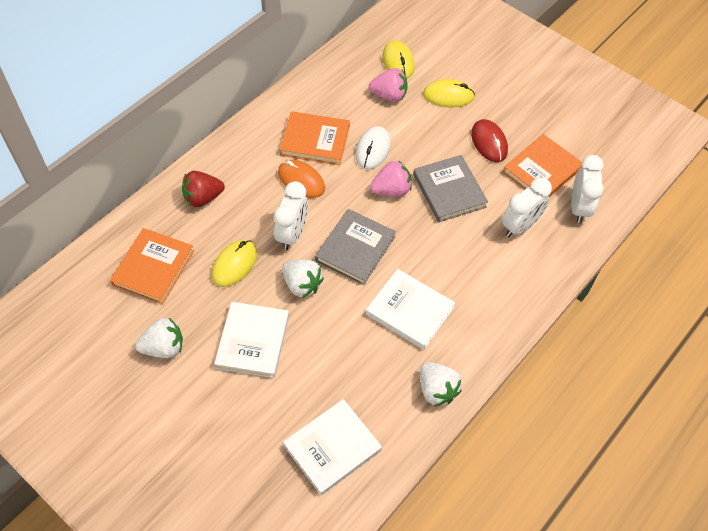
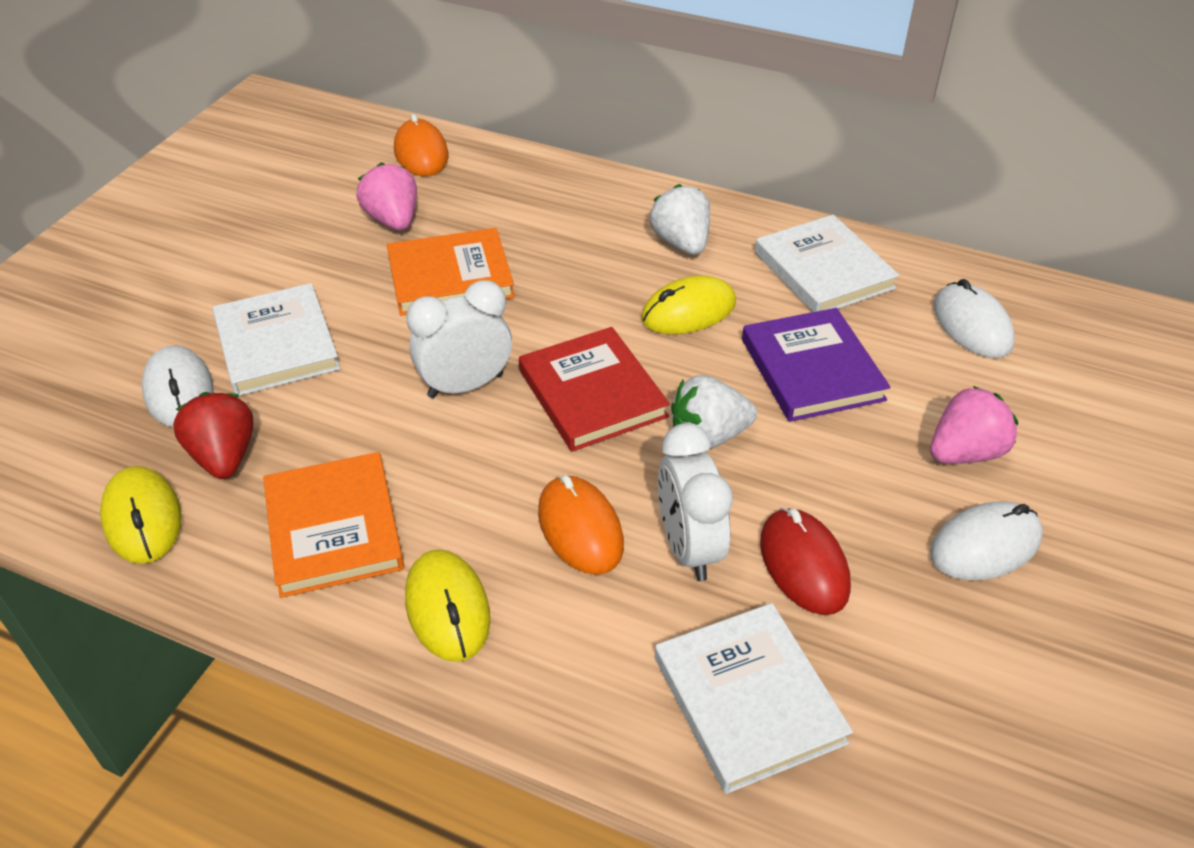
grey book: 2 -> 0
orange book: 3 -> 2
orange mouse: 1 -> 2
purple book: 0 -> 1
red book: 0 -> 1
white clock: 3 -> 2
white mouse: 1 -> 3
white strawberry: 3 -> 2

